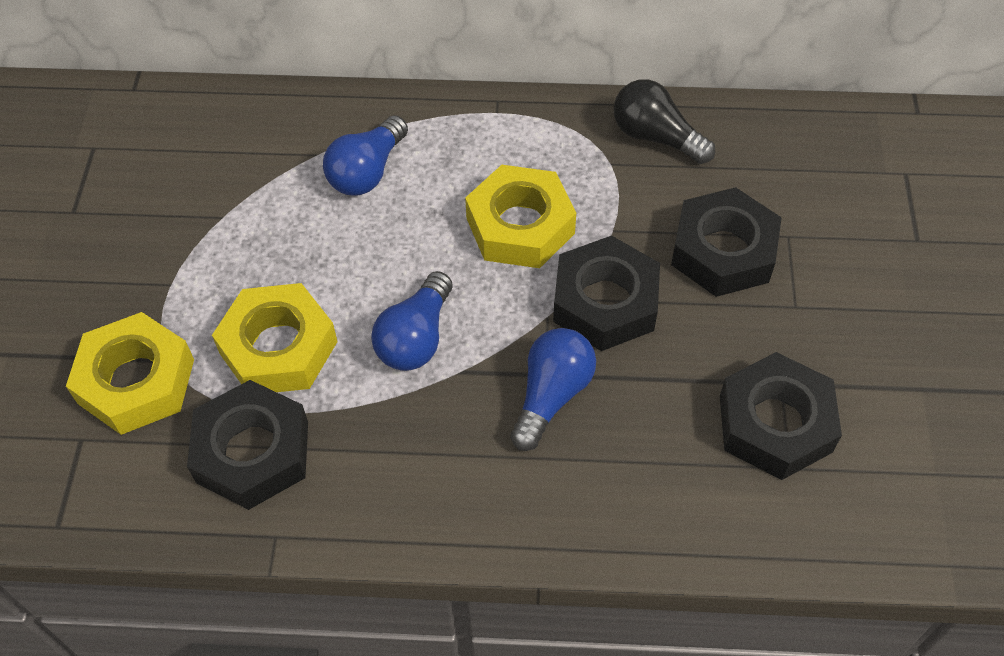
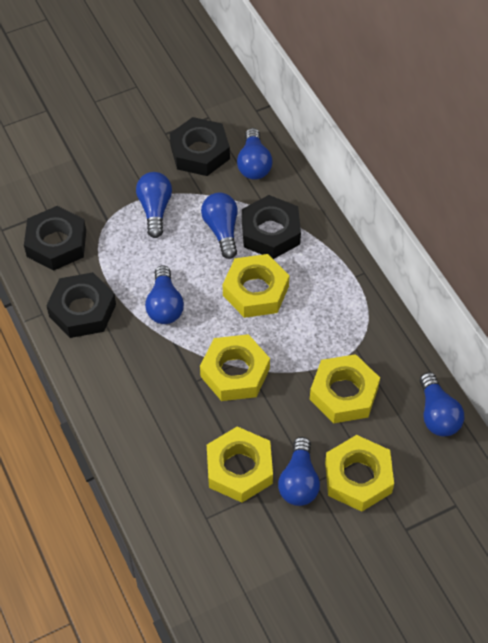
black light bulb: 1 -> 0
blue light bulb: 3 -> 6
yellow nut: 3 -> 5

